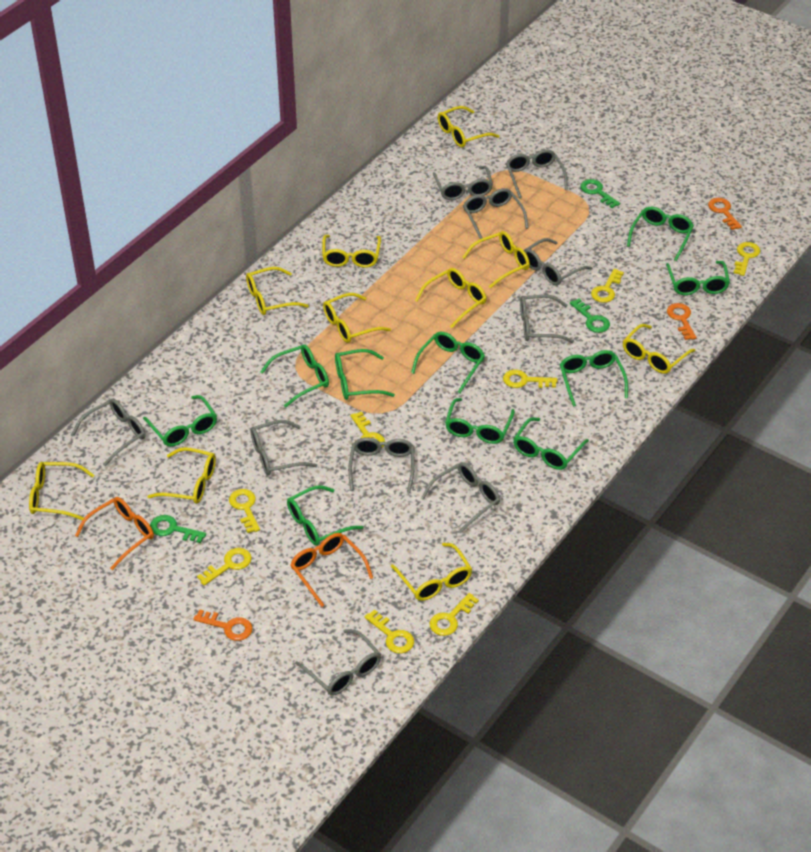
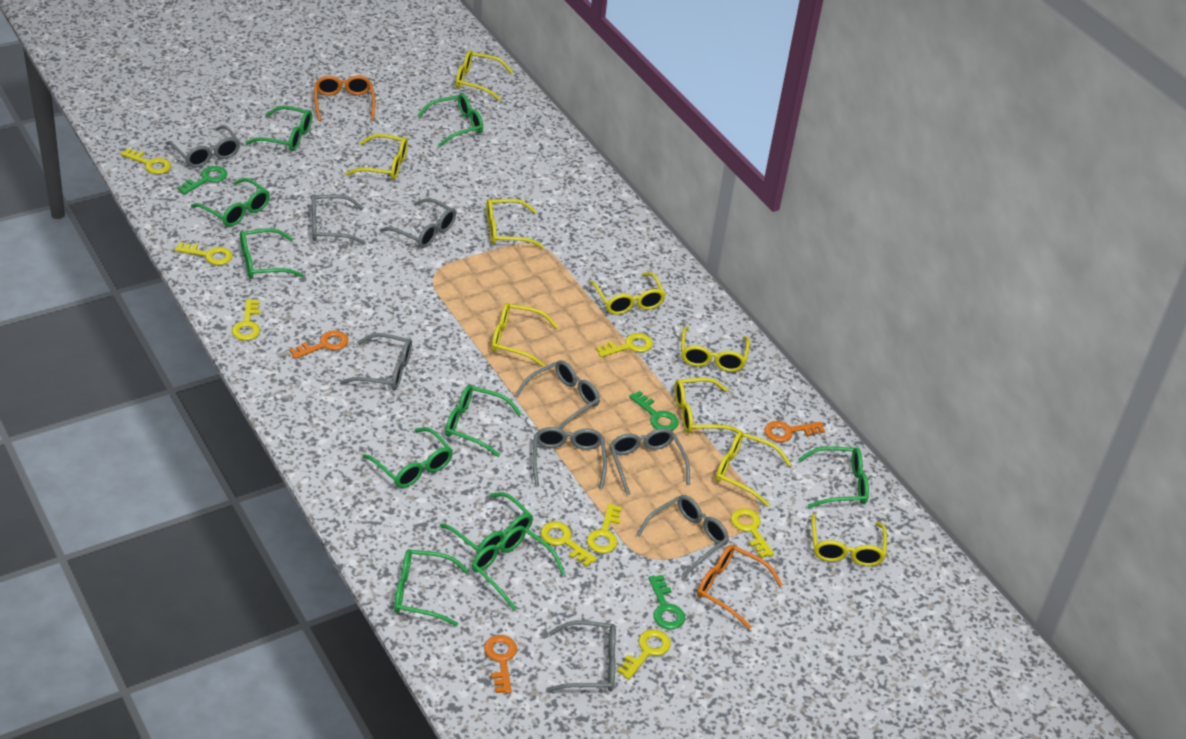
grey glasses: 10 -> 9
yellow glasses: 10 -> 9

